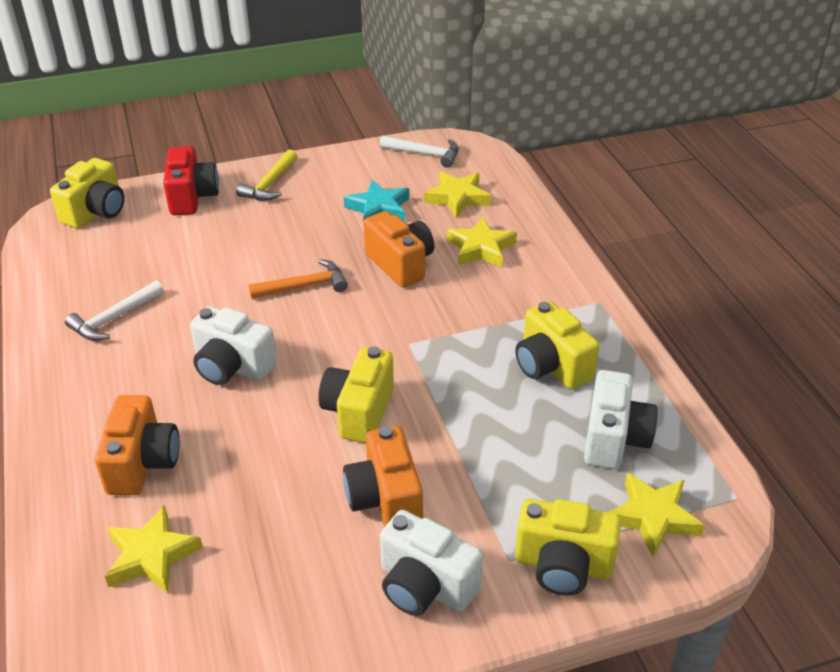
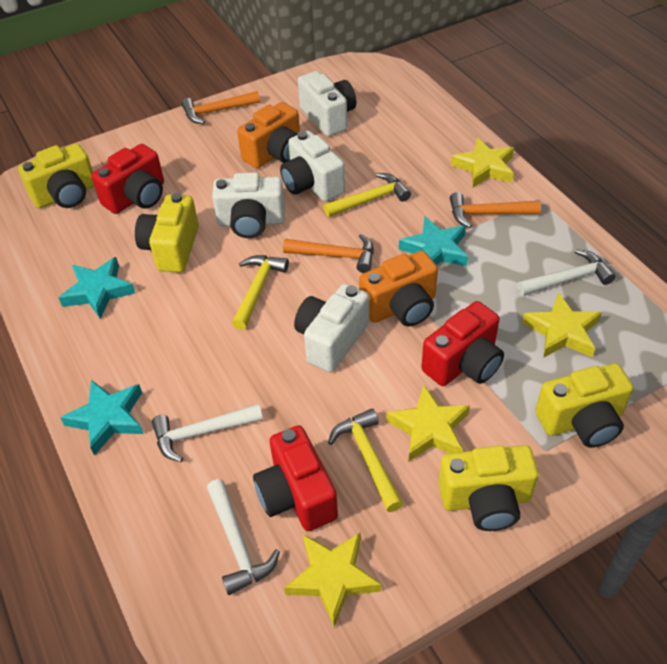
orange camera: 3 -> 2
orange hammer: 1 -> 3
red camera: 1 -> 3
turquoise star: 1 -> 3
white camera: 3 -> 4
white hammer: 2 -> 3
yellow hammer: 1 -> 3

